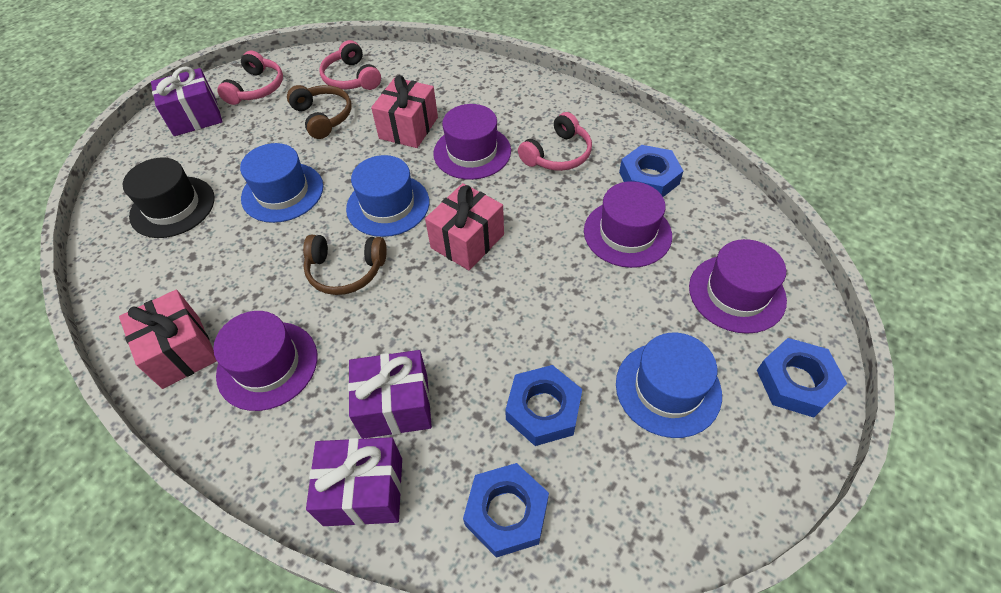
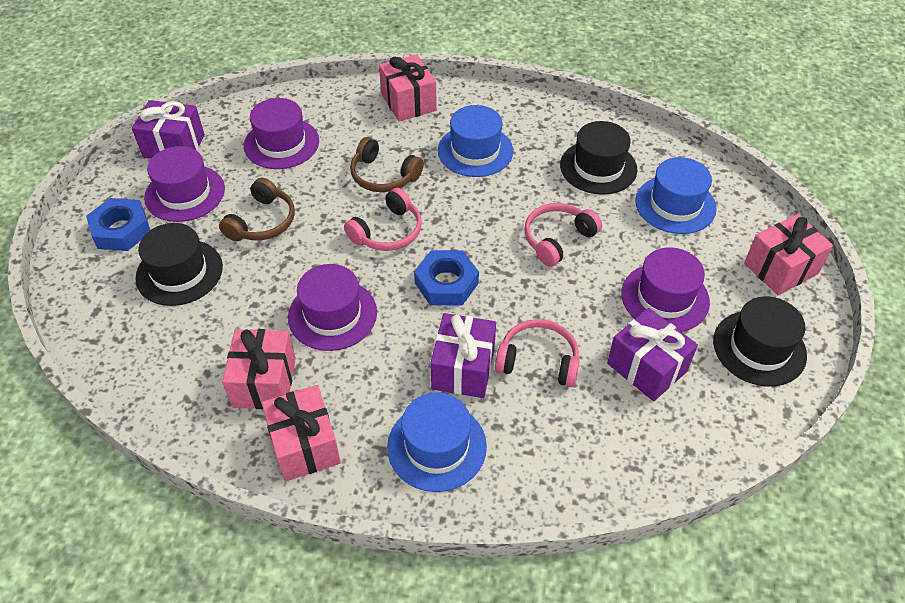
black hat: 1 -> 3
blue nut: 4 -> 2
pink gift: 3 -> 4

